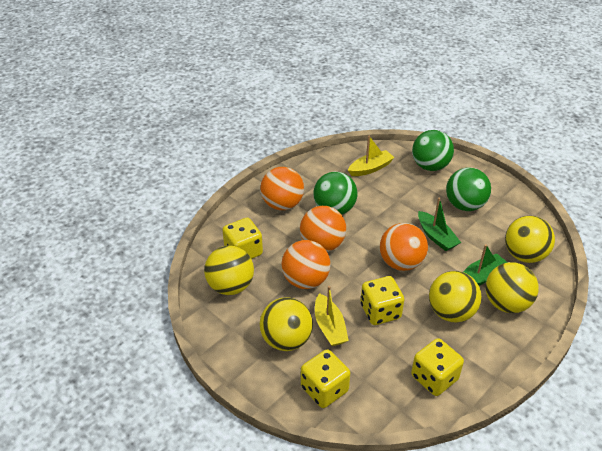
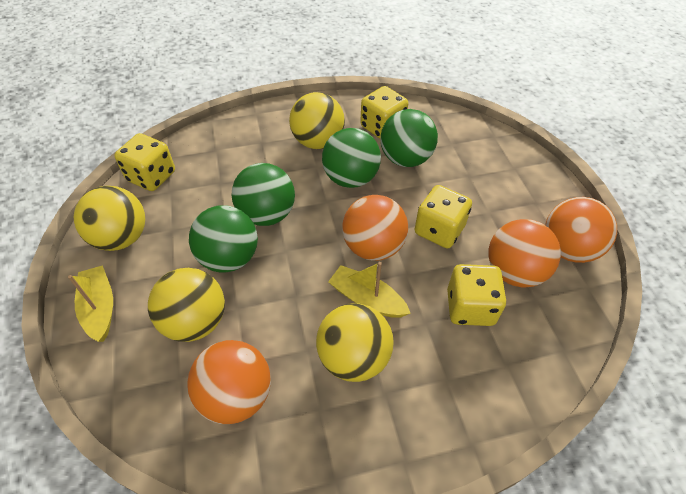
green ball: 3 -> 4
green boat: 2 -> 0
yellow ball: 5 -> 4

